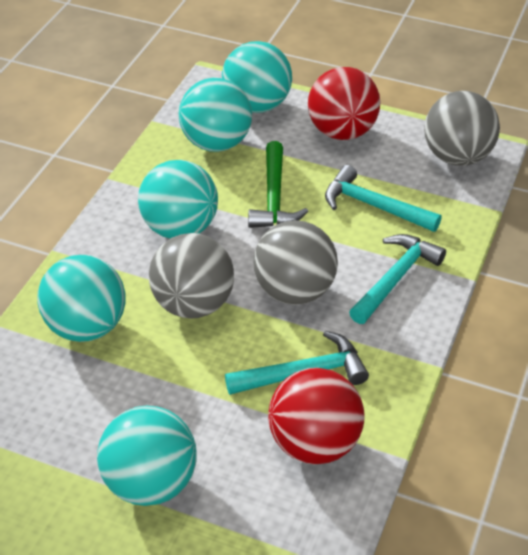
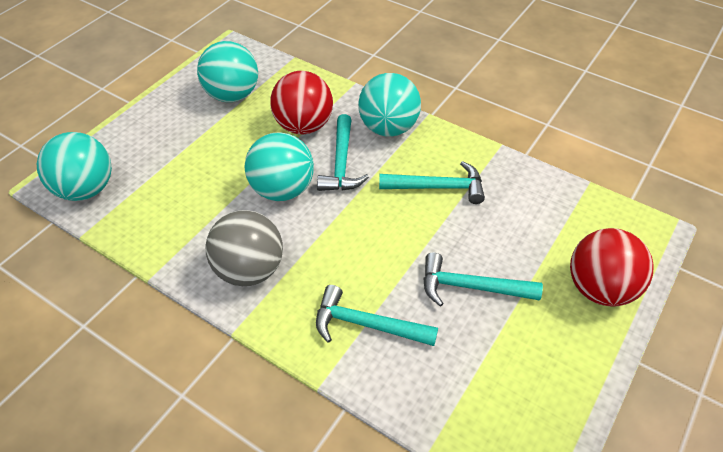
green hammer: 1 -> 0
grey ball: 3 -> 1
turquoise ball: 5 -> 4
turquoise hammer: 3 -> 4

